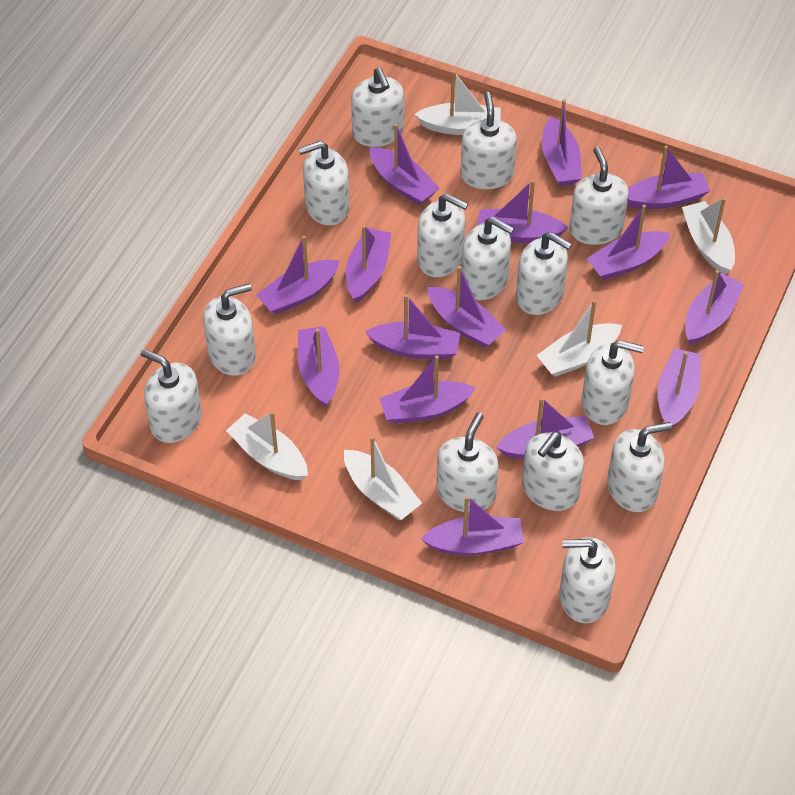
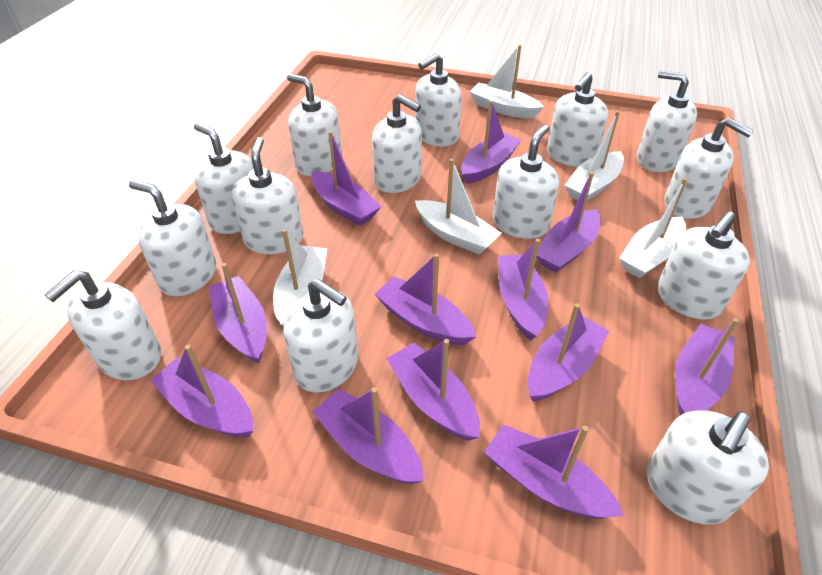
purple boat: 15 -> 12

